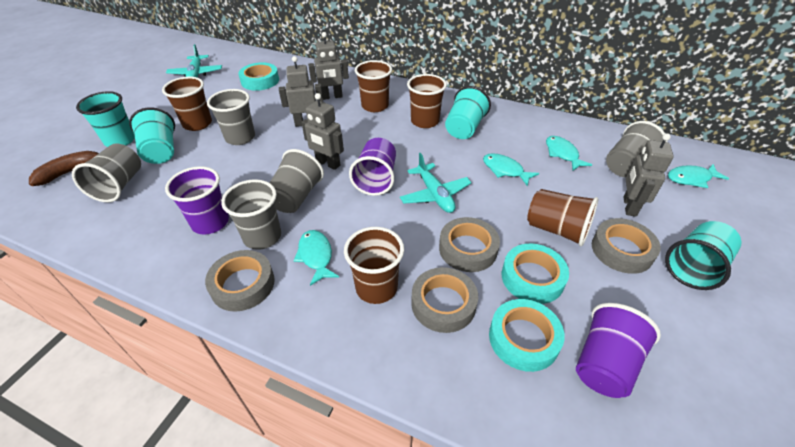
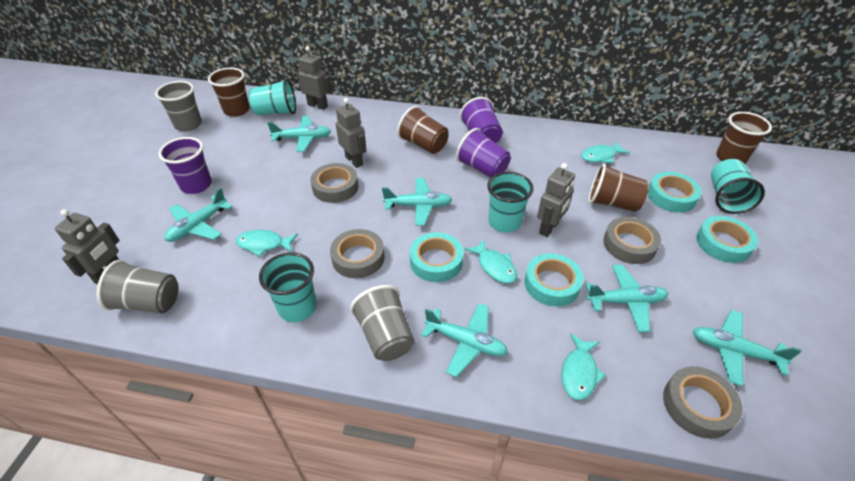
brown banana: 1 -> 0
brown cup: 5 -> 4
grey cup: 5 -> 3
turquoise plane: 2 -> 6
turquoise tape: 3 -> 4

